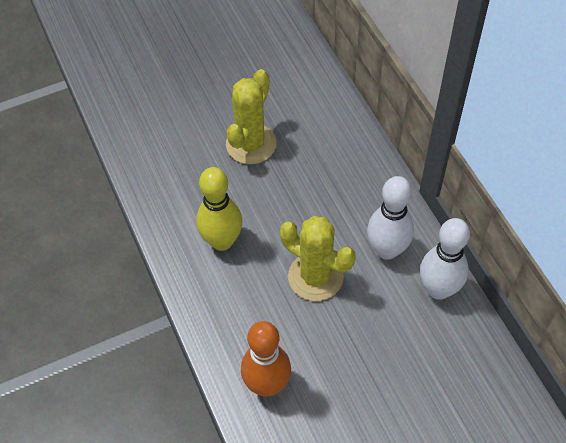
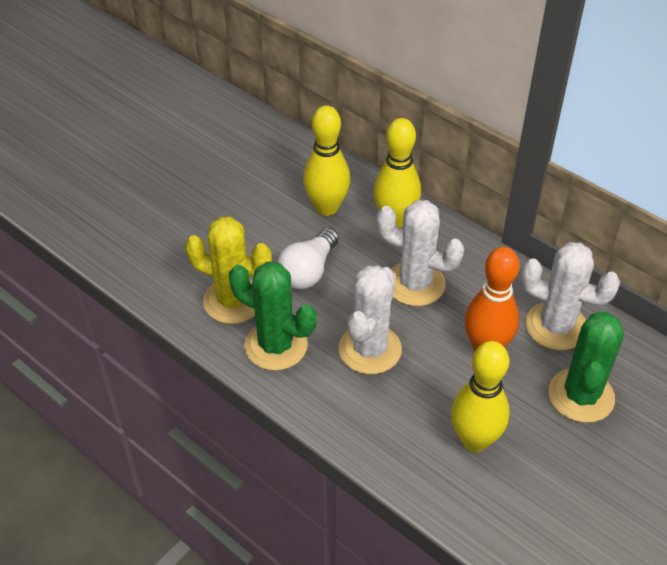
green cactus: 0 -> 2
white bowling pin: 2 -> 0
white cactus: 0 -> 3
white light bulb: 0 -> 1
yellow bowling pin: 1 -> 3
yellow cactus: 2 -> 1

